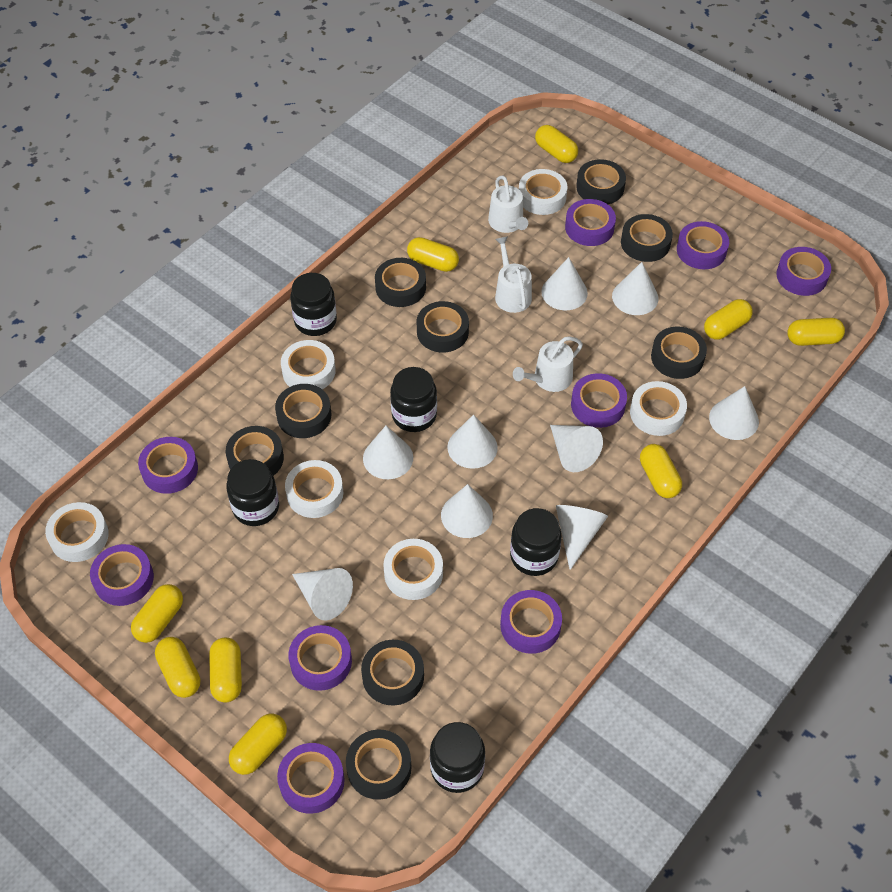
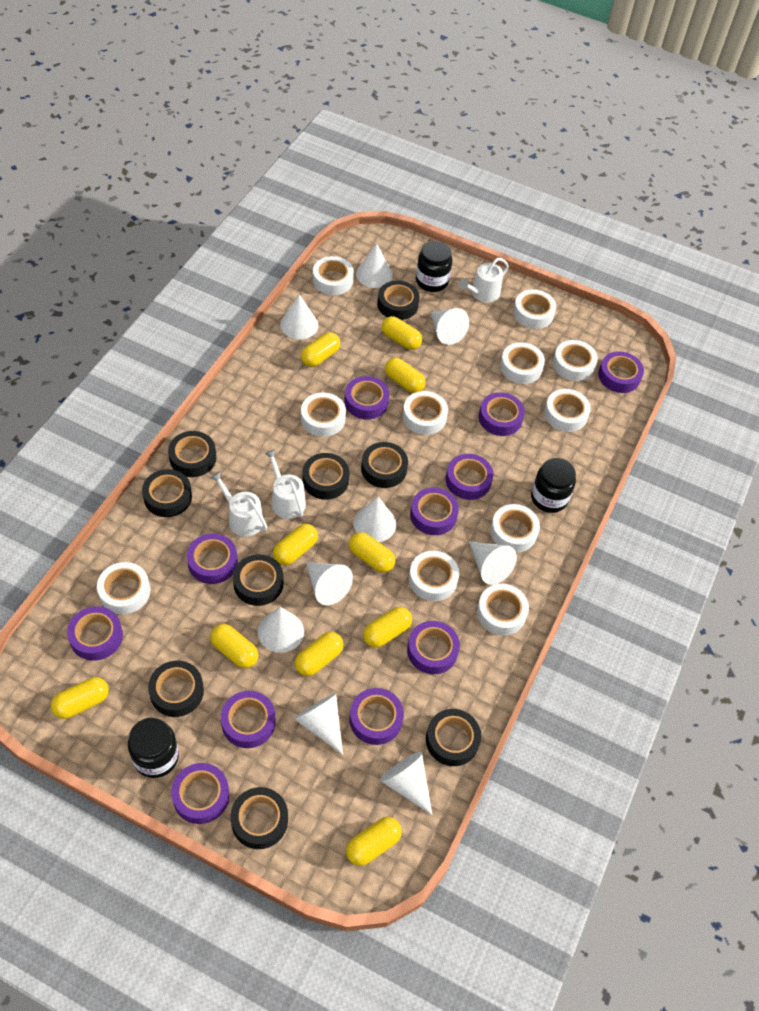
black jar: 5 -> 3
purple tape: 9 -> 11
white tape: 6 -> 11
yellow capsule: 9 -> 10

